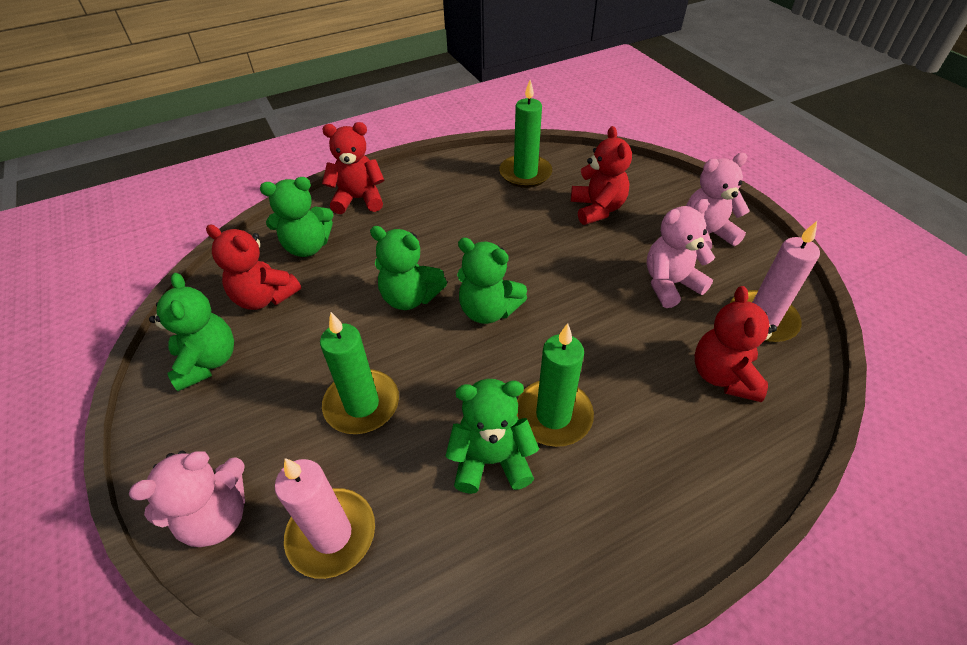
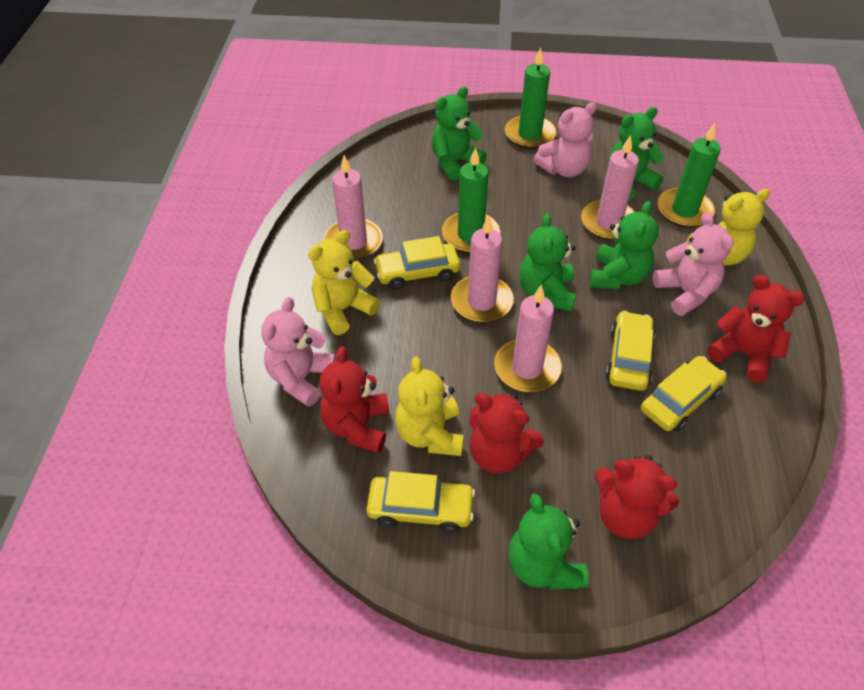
pink candle: 2 -> 4
yellow car: 0 -> 4
yellow teddy bear: 0 -> 3

